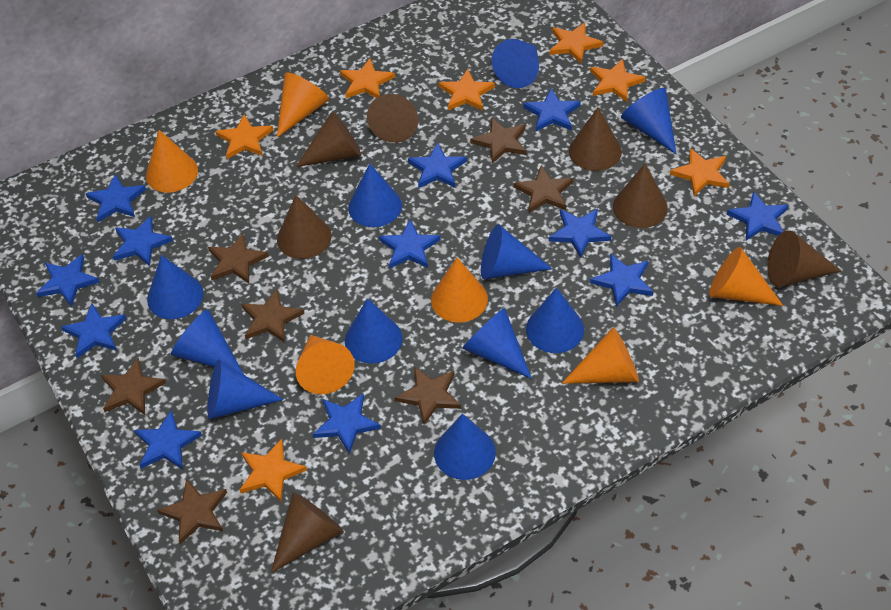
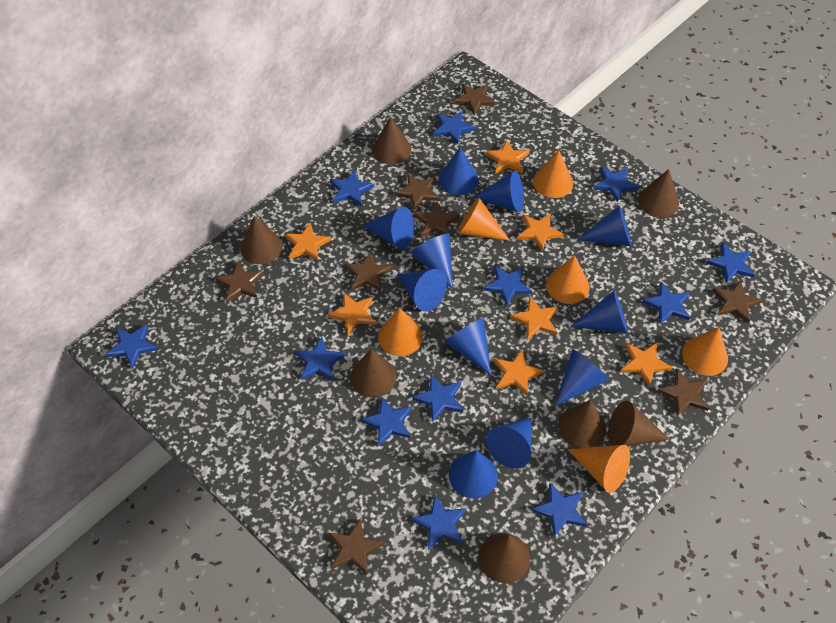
brown star: 7 -> 8

